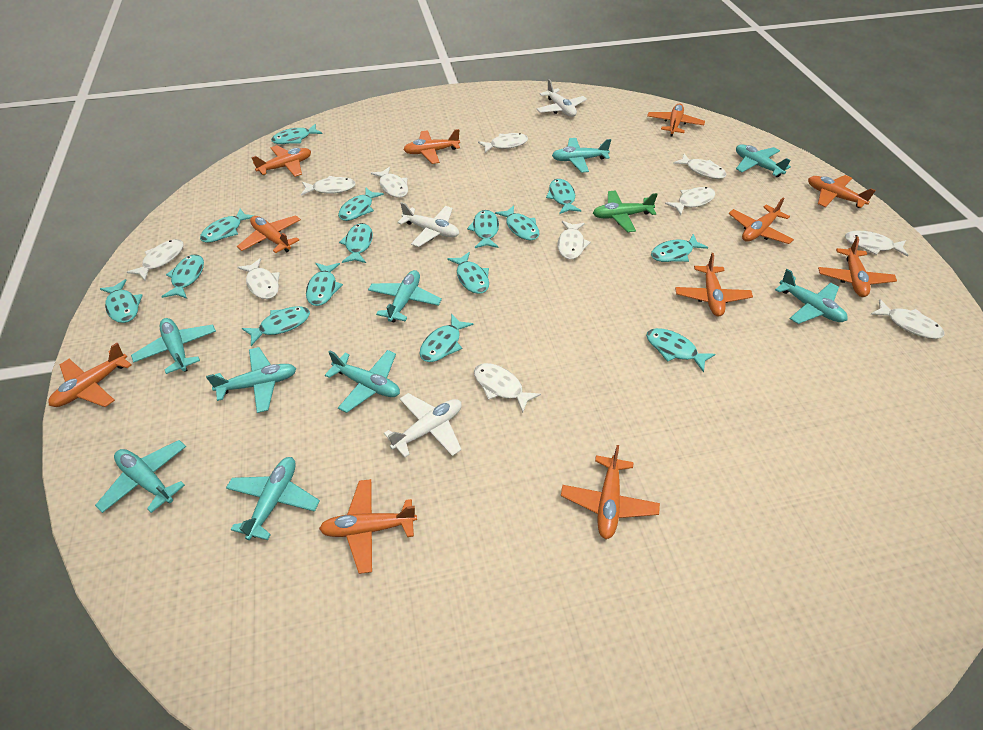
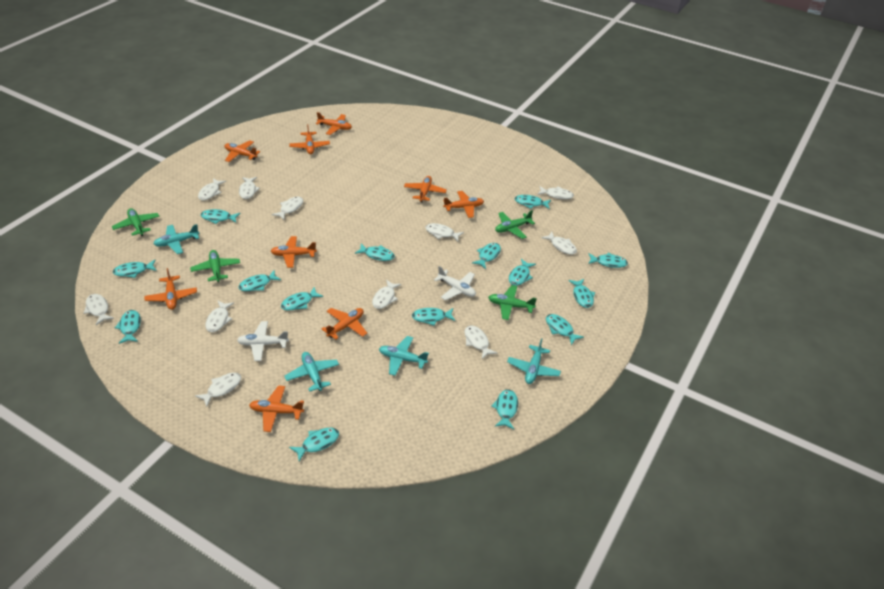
green plane: 1 -> 4
orange plane: 11 -> 9
turquoise plane: 9 -> 4
white plane: 3 -> 2

